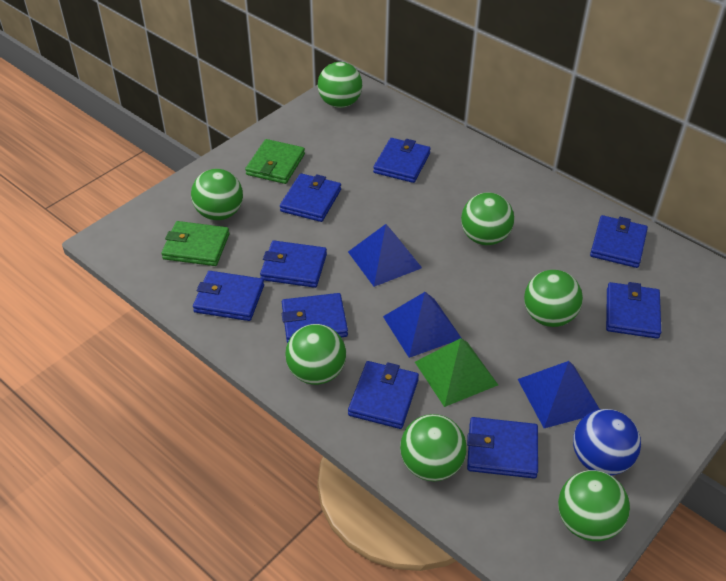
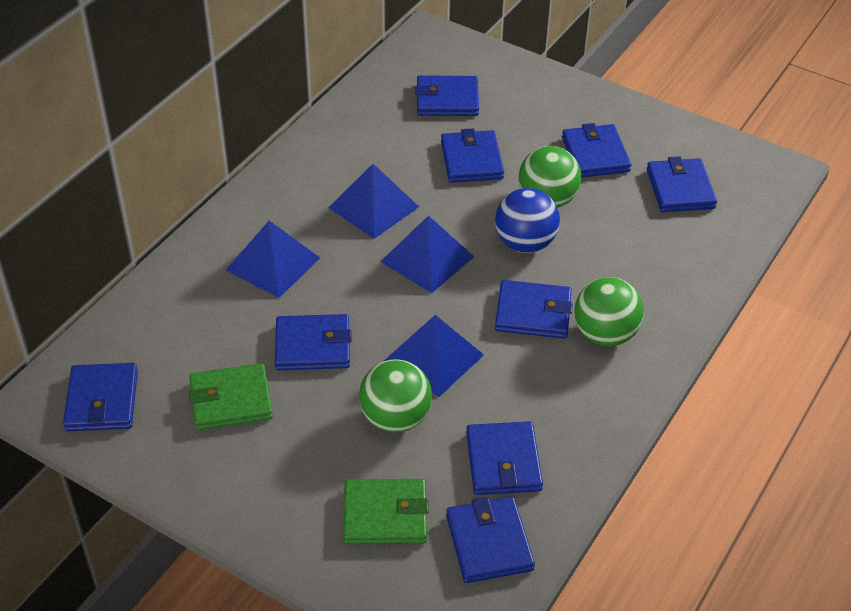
blue pyramid: 3 -> 4
green ball: 7 -> 3
green pyramid: 1 -> 0

